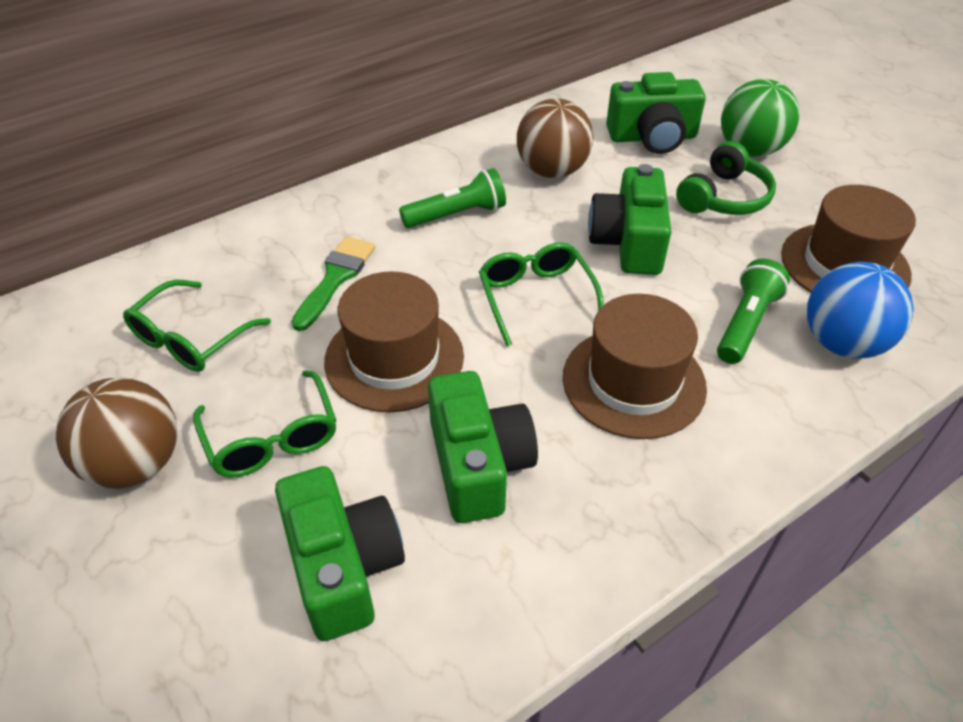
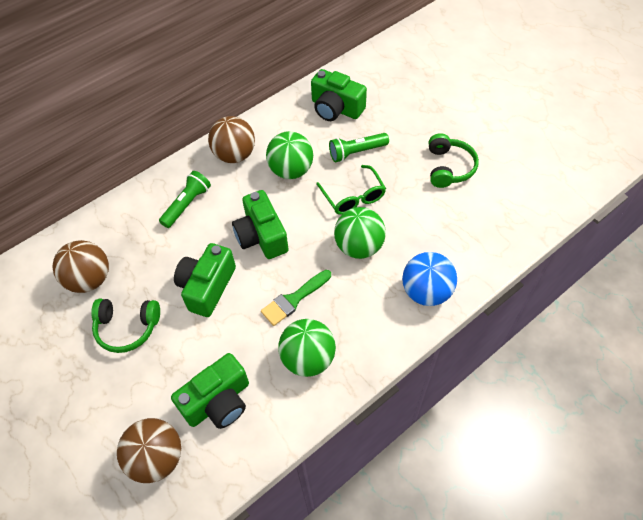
brown ball: 2 -> 3
brown hat: 3 -> 0
green ball: 1 -> 3
green glasses: 3 -> 1
green headphones: 1 -> 2

